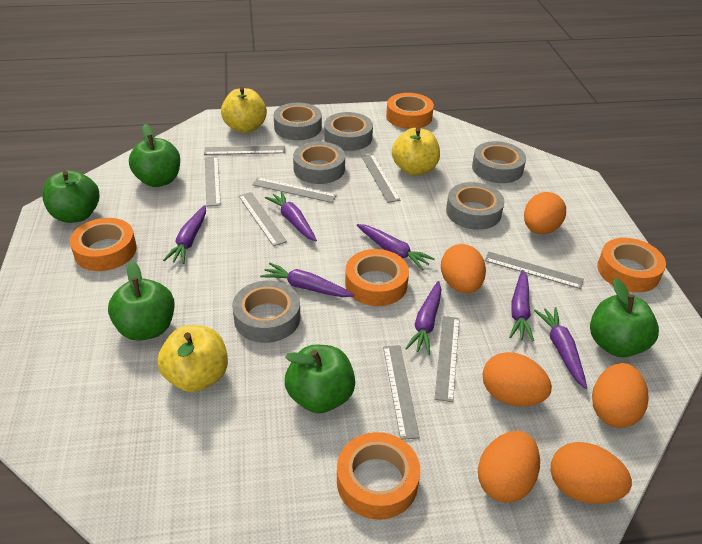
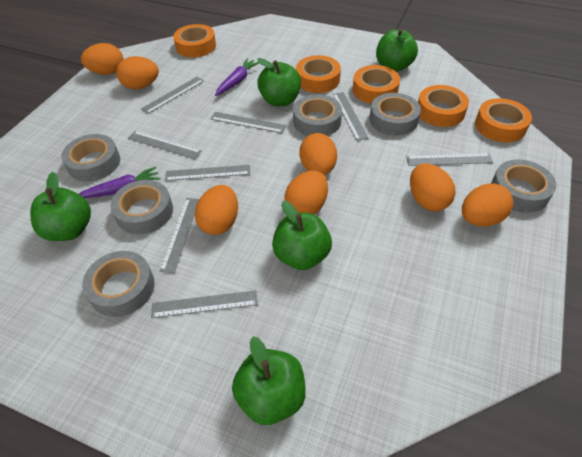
orange egg: 6 -> 7
purple carrot: 7 -> 2
yellow apple: 3 -> 0

